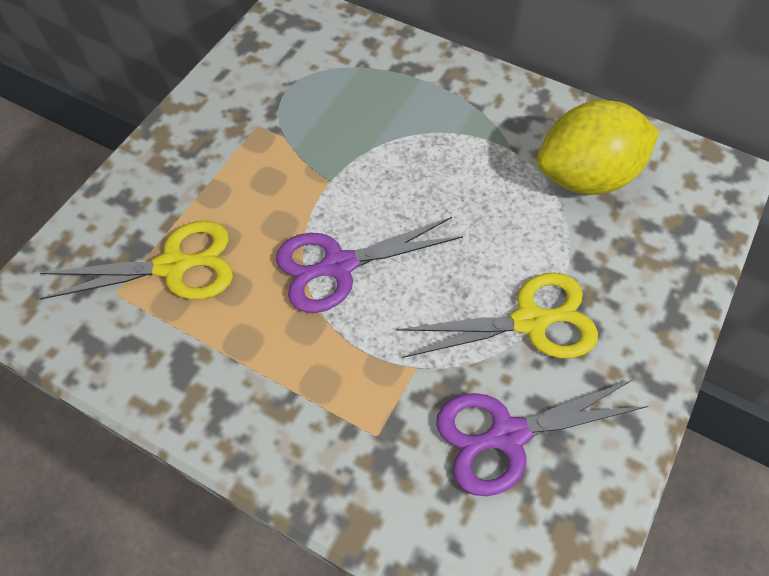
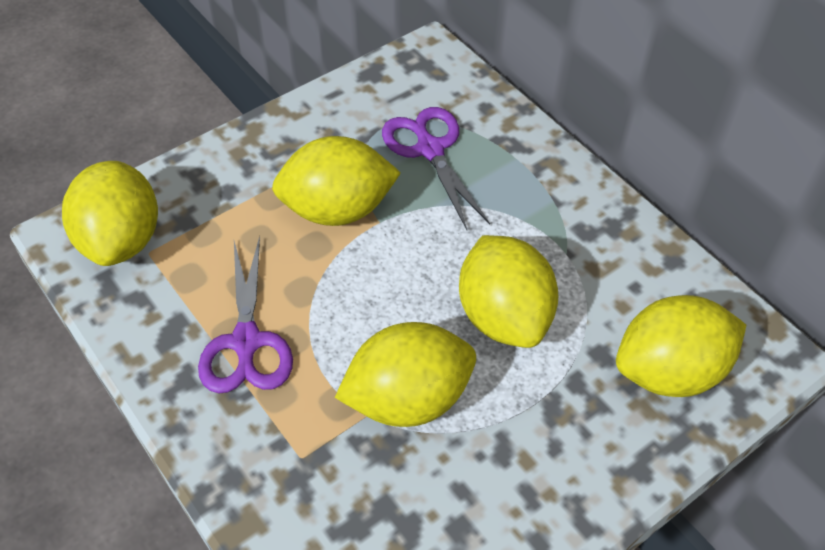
yellow lemon: 1 -> 5
yellow scissors: 2 -> 0

